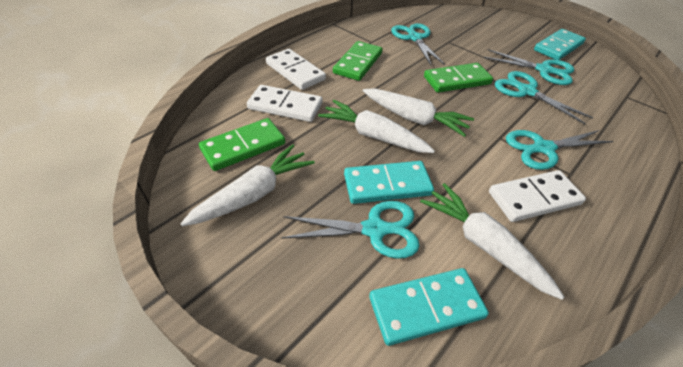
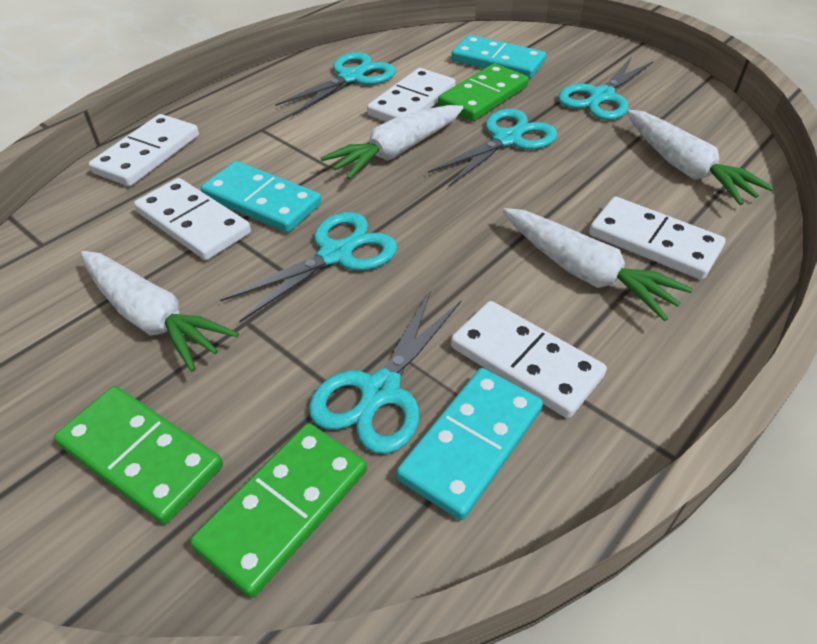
white domino: 3 -> 5

